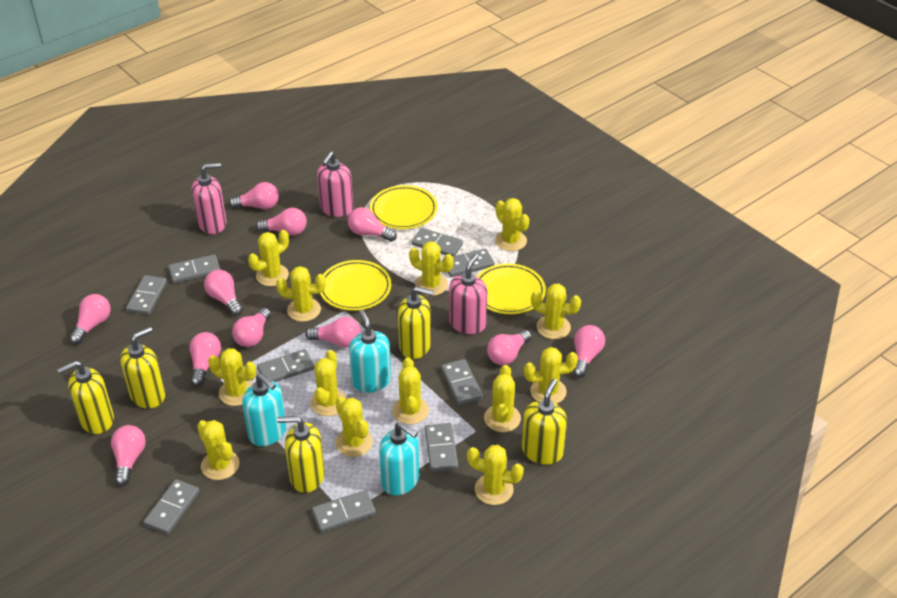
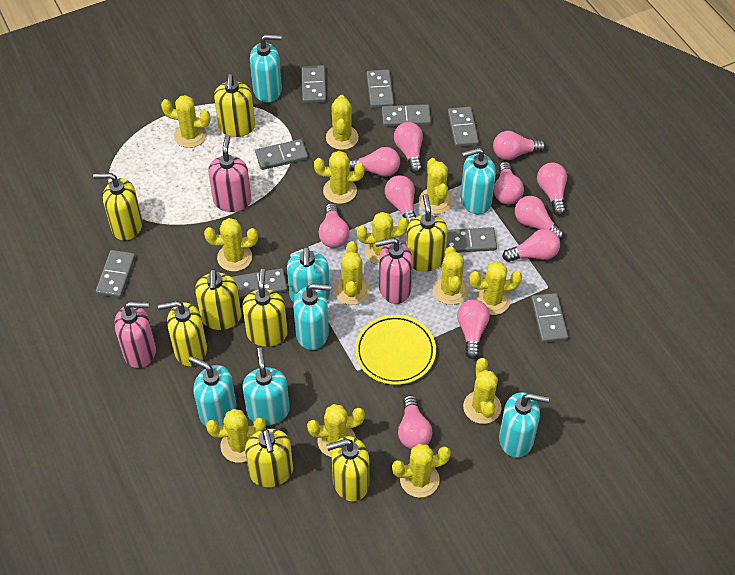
turquoise soap dispenser: 3 -> 7
yellow plate: 3 -> 1
yellow soap dispenser: 5 -> 8

